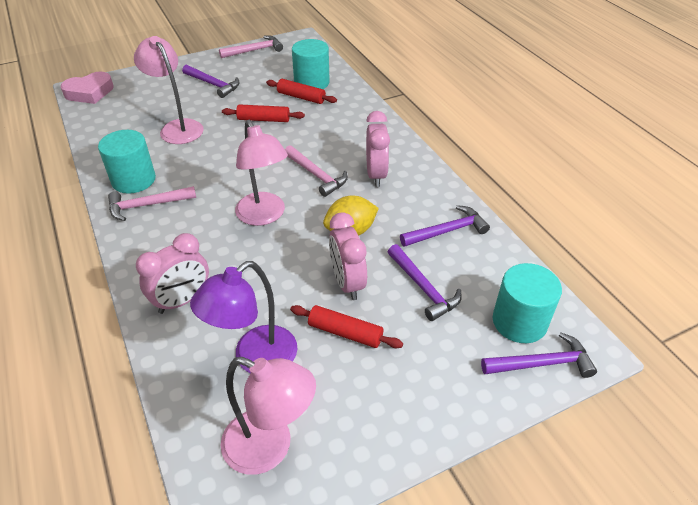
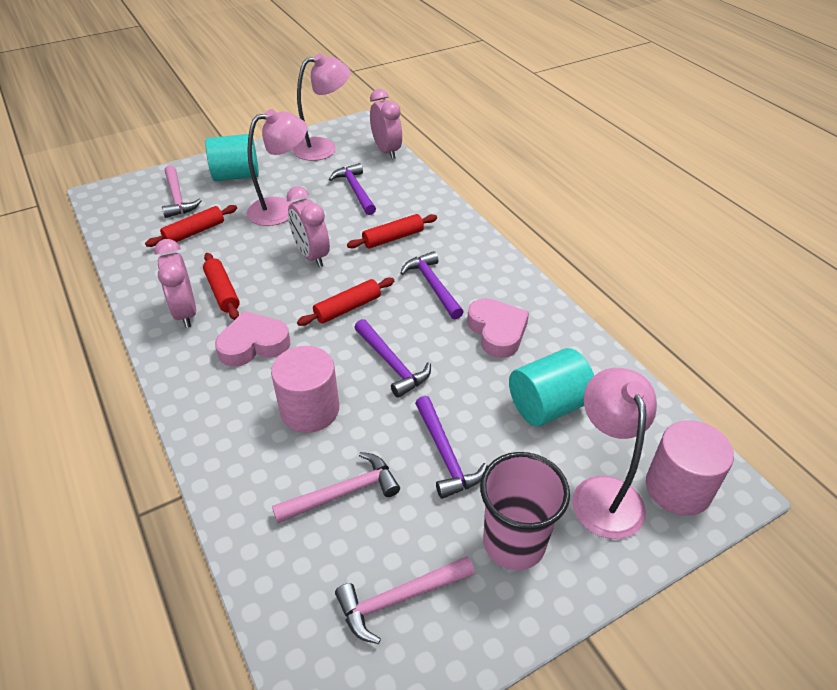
pink cup: 0 -> 1
pink cylinder: 0 -> 2
pink heart: 1 -> 2
purple lamp: 1 -> 0
red rolling pin: 3 -> 4
turquoise cylinder: 3 -> 2
yellow lemon: 1 -> 0

